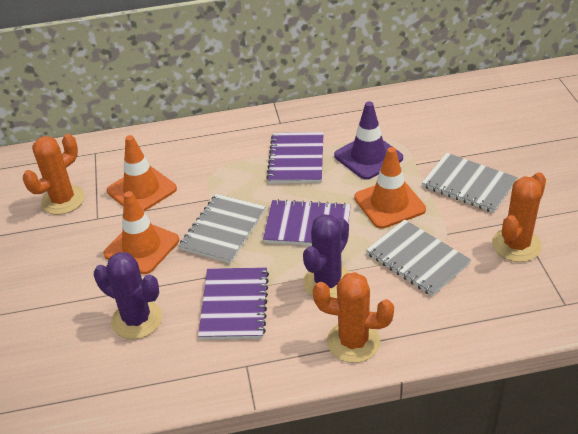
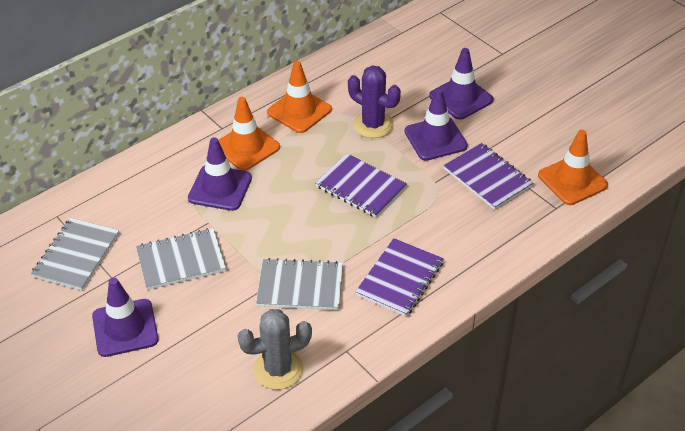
grey cactus: 0 -> 1
orange cactus: 3 -> 0
purple cactus: 2 -> 1
purple traffic cone: 1 -> 4

